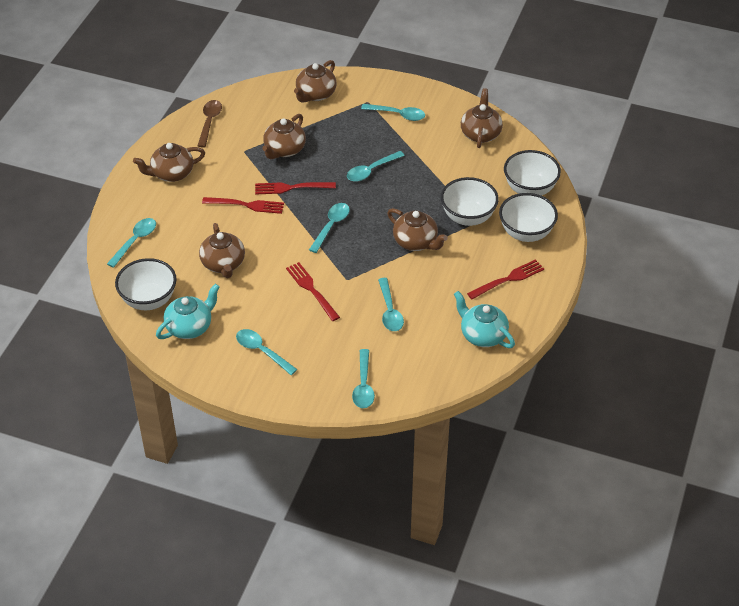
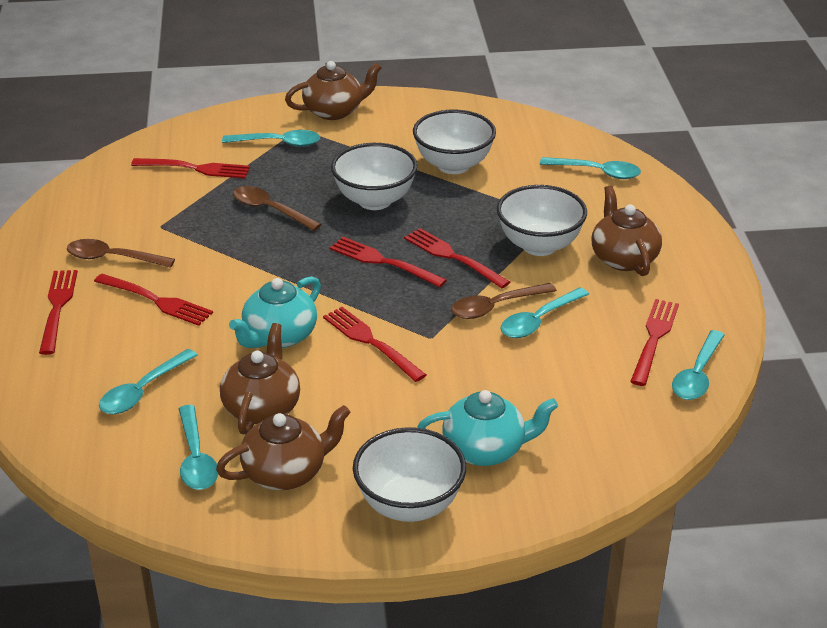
brown spoon: 1 -> 3
brown teapot: 6 -> 4
red fork: 4 -> 7
turquoise spoon: 7 -> 6

